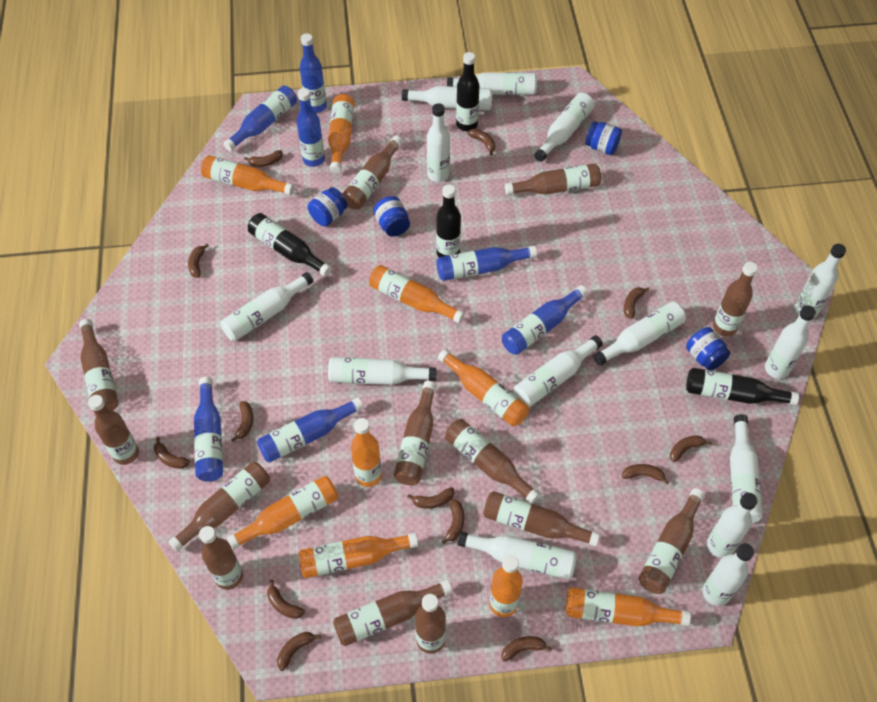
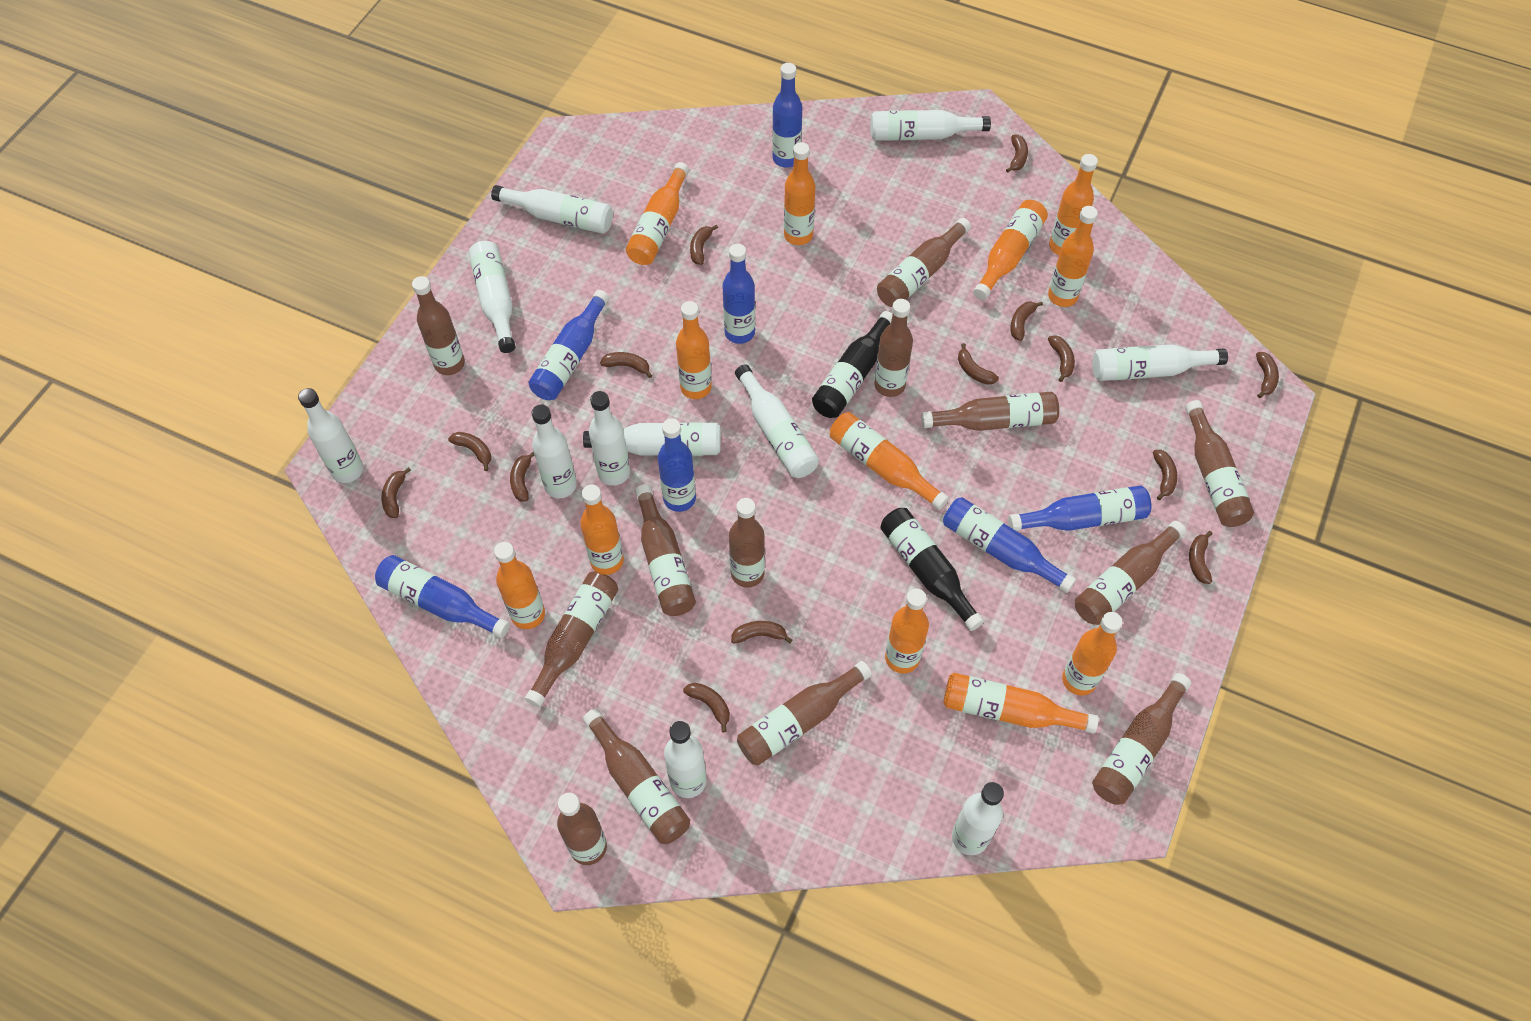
black bottle: 4 -> 2
blue jar: 4 -> 0
brown banana: 13 -> 14
orange bottle: 9 -> 12
white bottle: 14 -> 11

